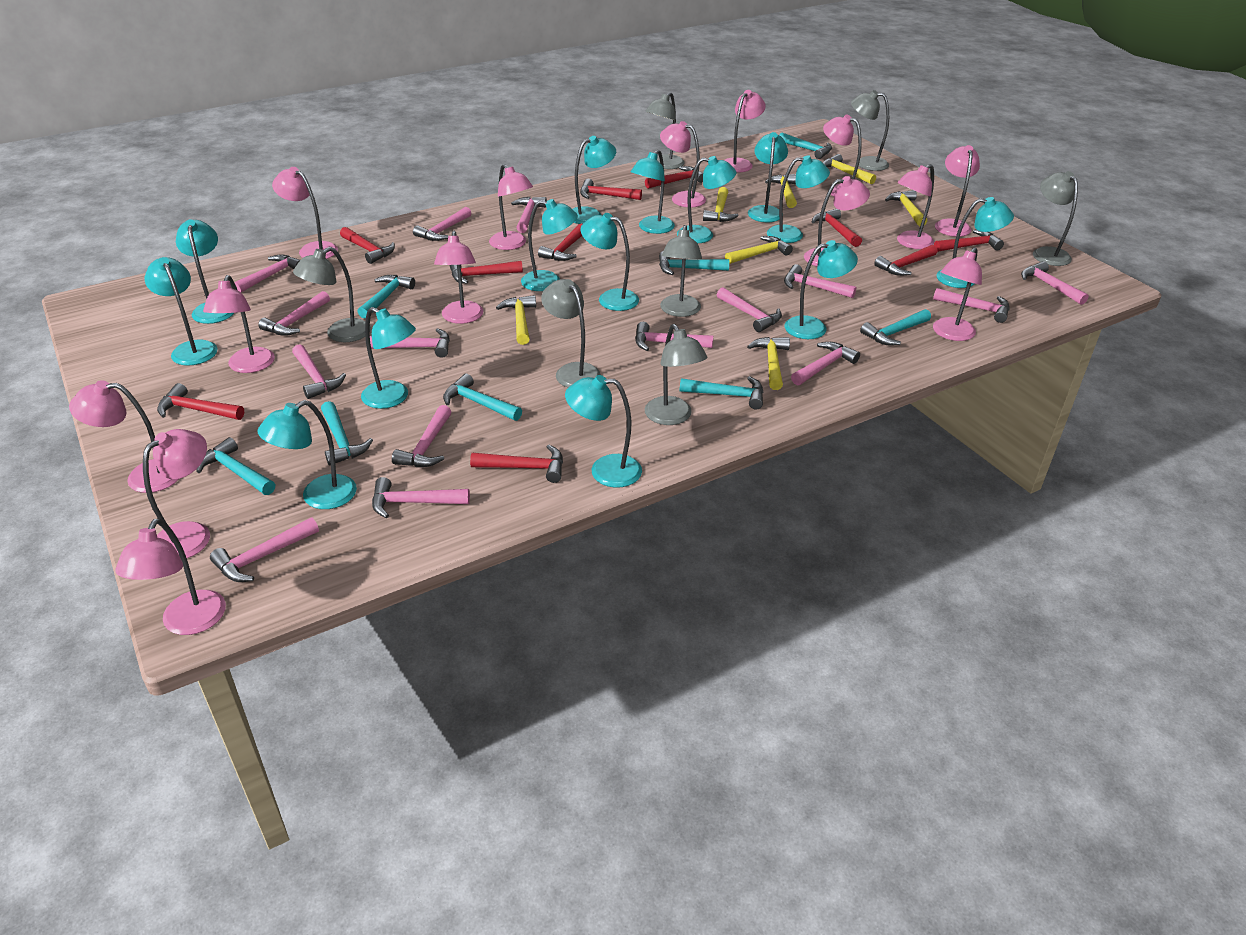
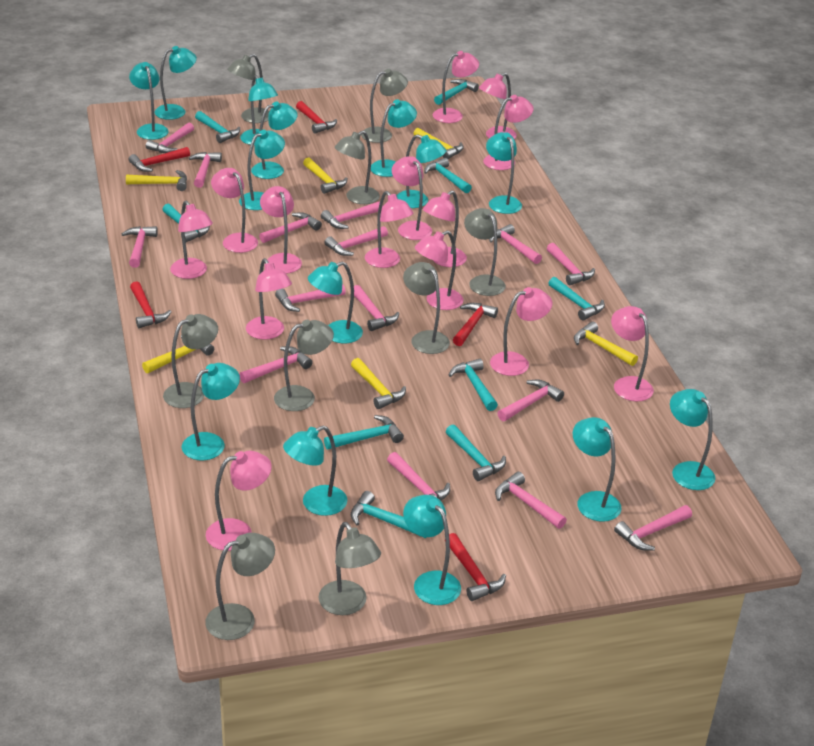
grey lamp: 7 -> 9
red hammer: 10 -> 5
turquoise hammer: 8 -> 9
yellow hammer: 7 -> 6

